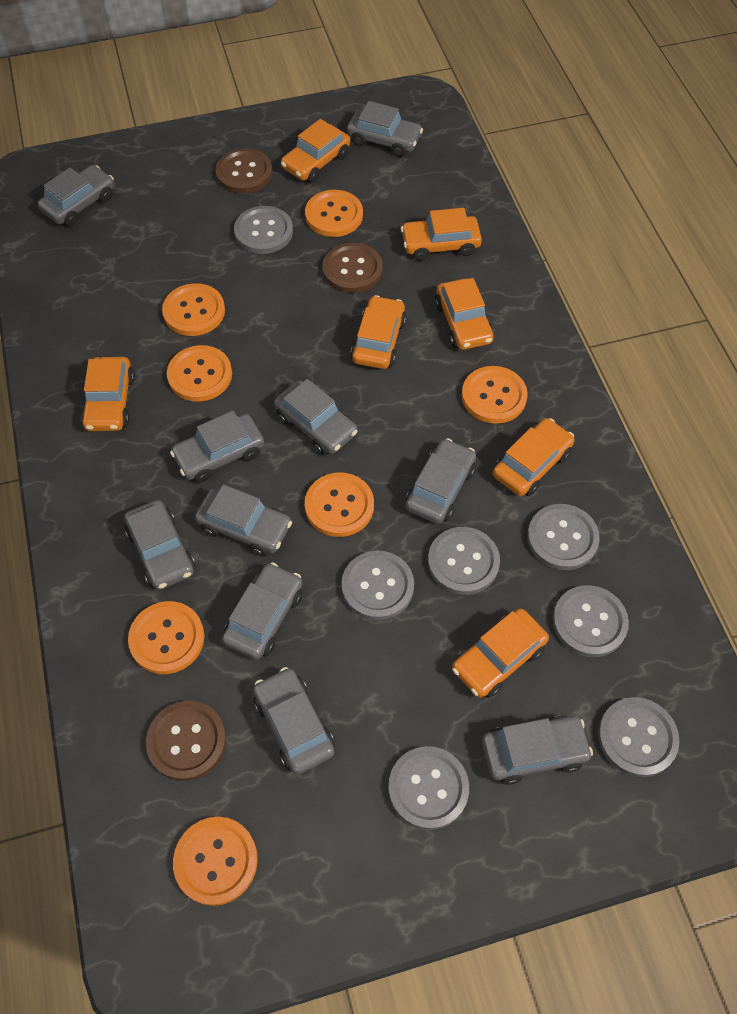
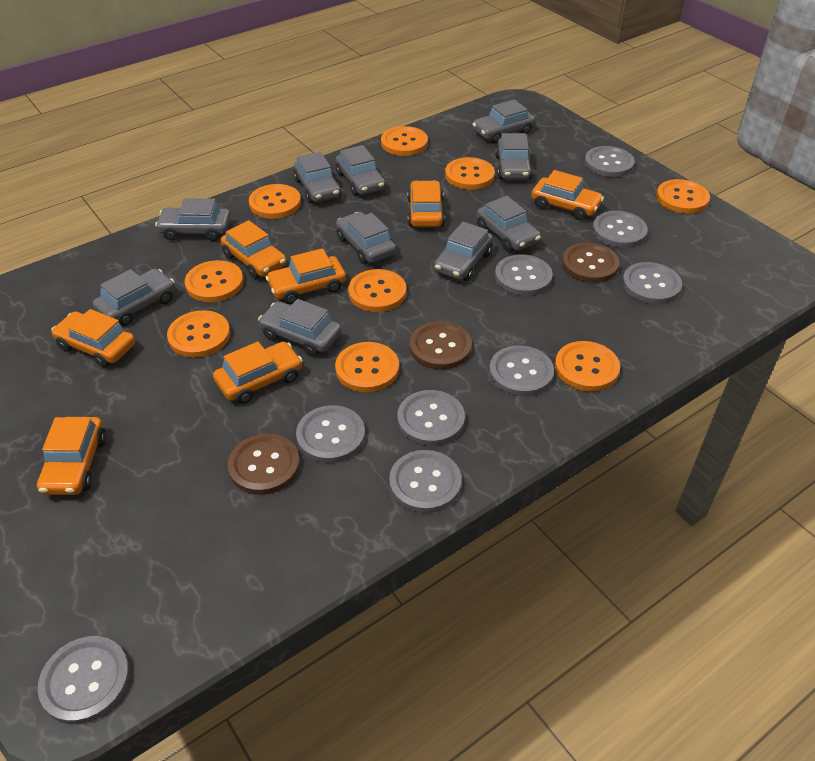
grey button: 7 -> 9
orange button: 7 -> 9

